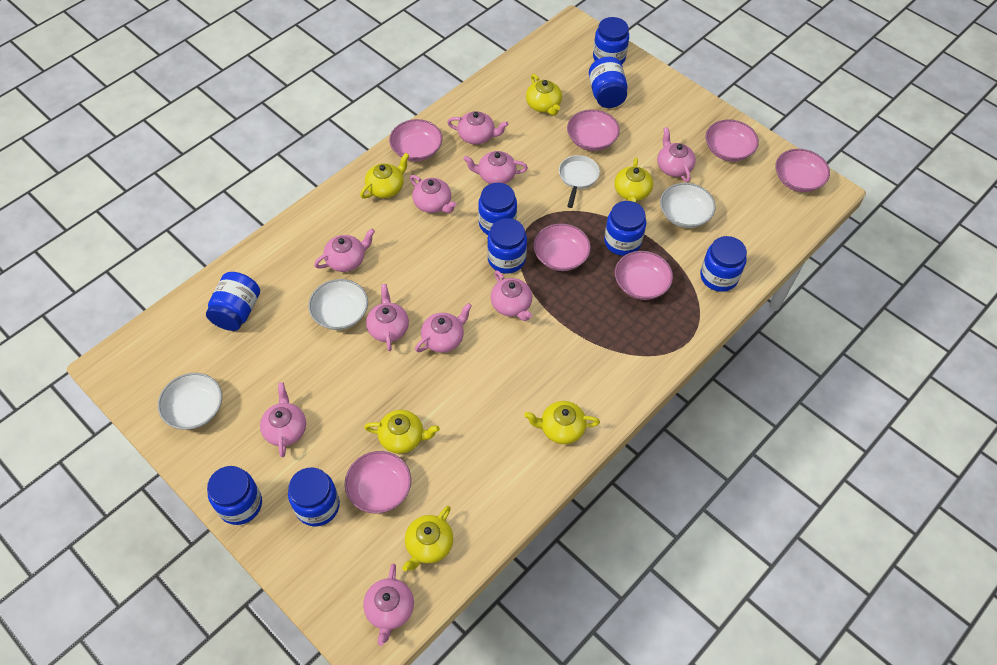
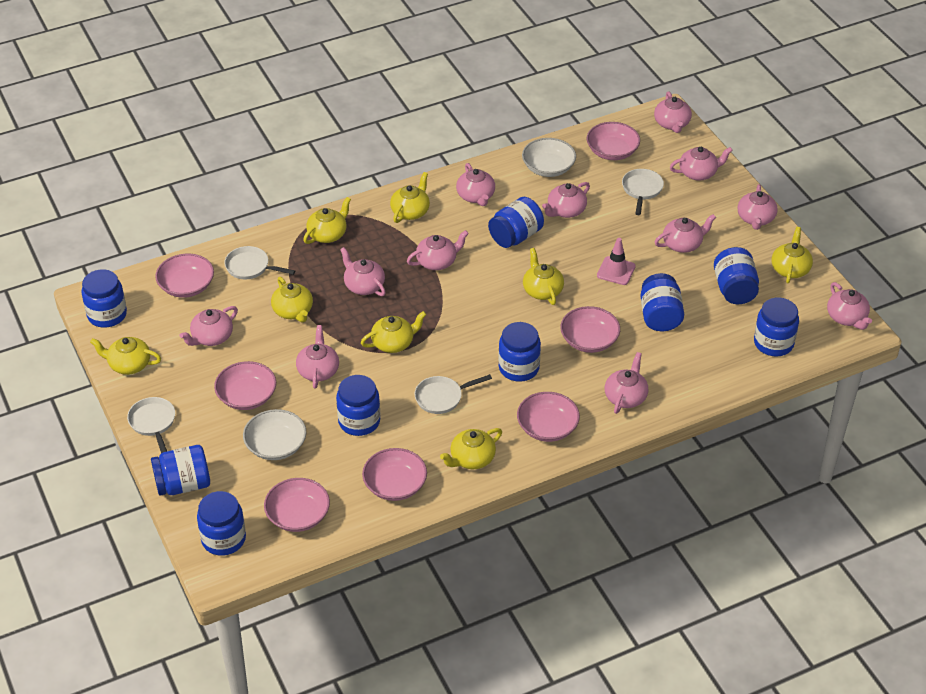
pink teapot: 10 -> 12
pink traffic cone: 0 -> 1
white bowl: 3 -> 2
white pan: 1 -> 4
yellow teapot: 6 -> 8

